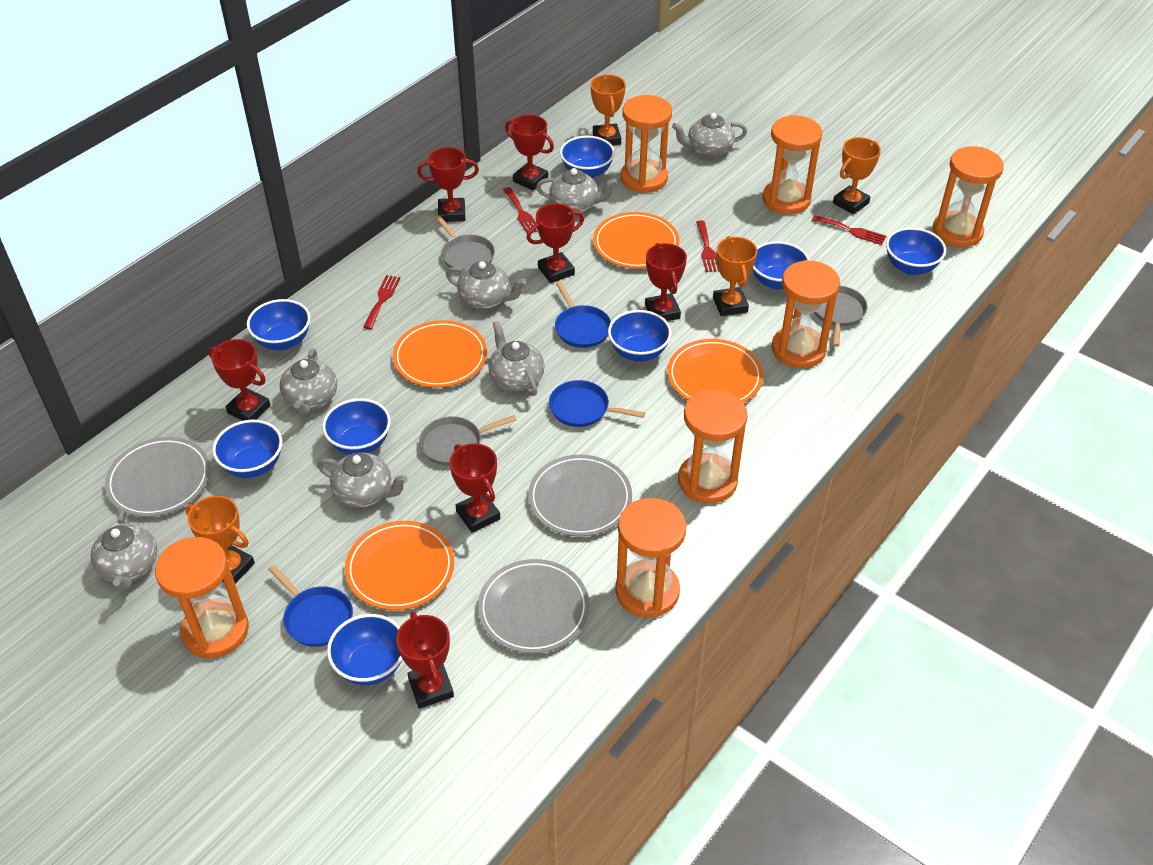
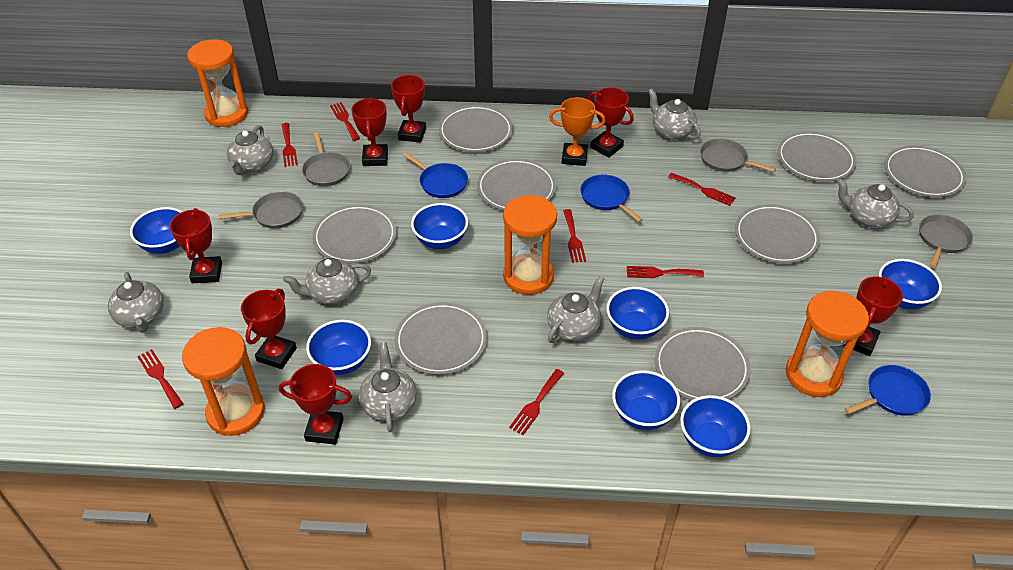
blue bowl: 8 -> 7
grey pan: 3 -> 4
grey plate: 3 -> 8
orange hourglass: 7 -> 4
orange plate: 4 -> 0
orange trophy: 4 -> 1
red fork: 4 -> 7

